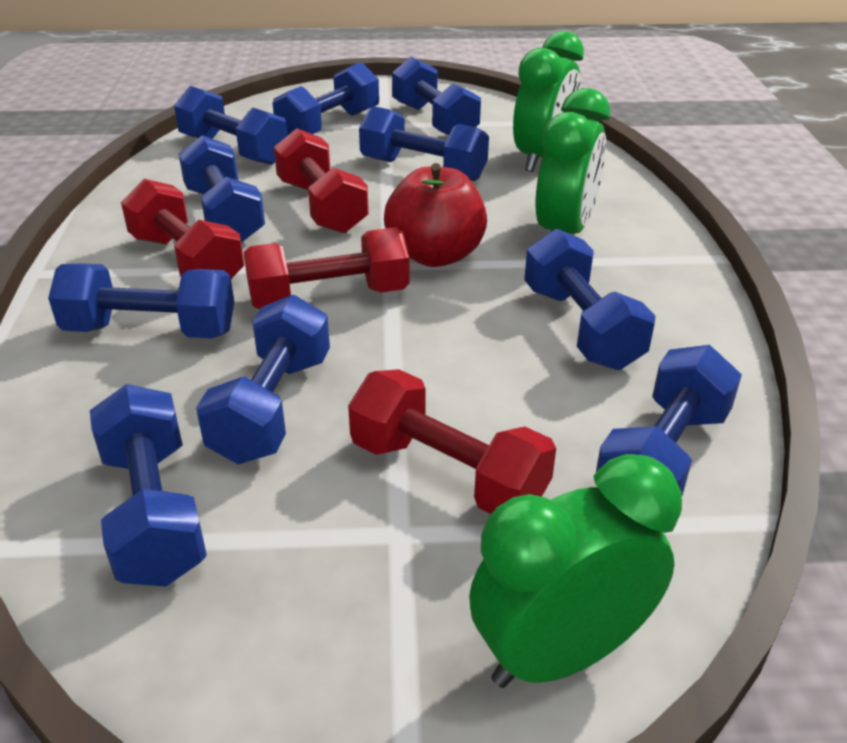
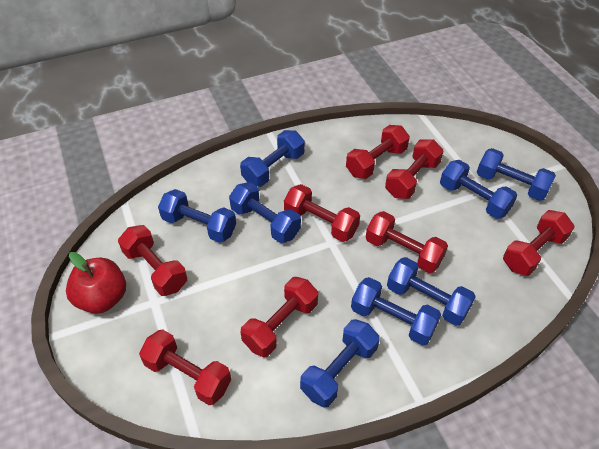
blue dumbbell: 10 -> 8
green clock: 3 -> 0
red dumbbell: 4 -> 8

